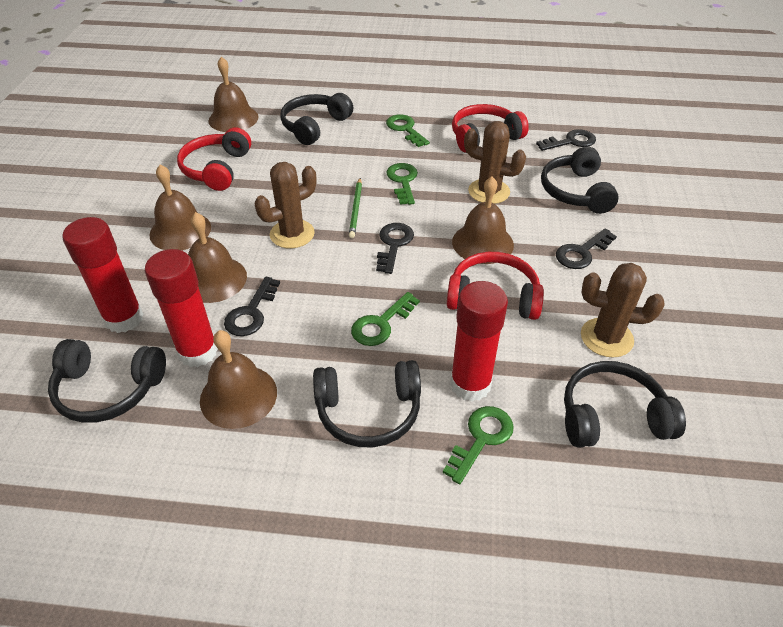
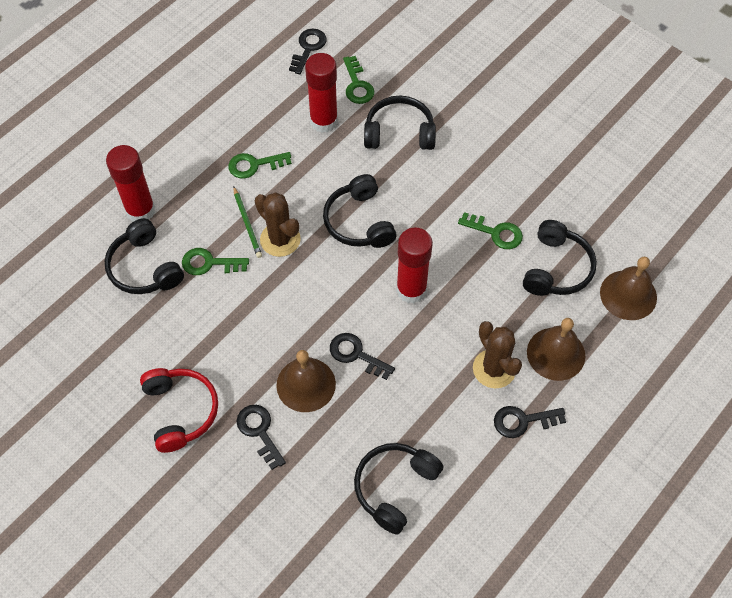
brown bell: 5 -> 3
brown cactus: 3 -> 2
red headphones: 3 -> 1

